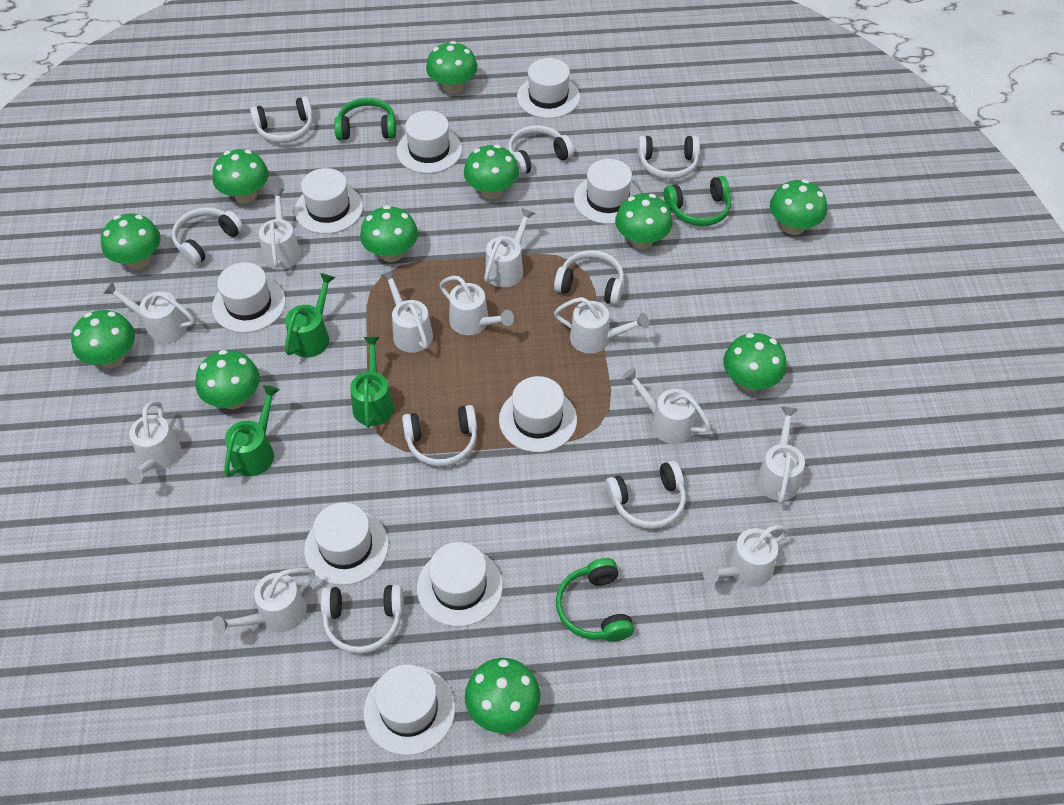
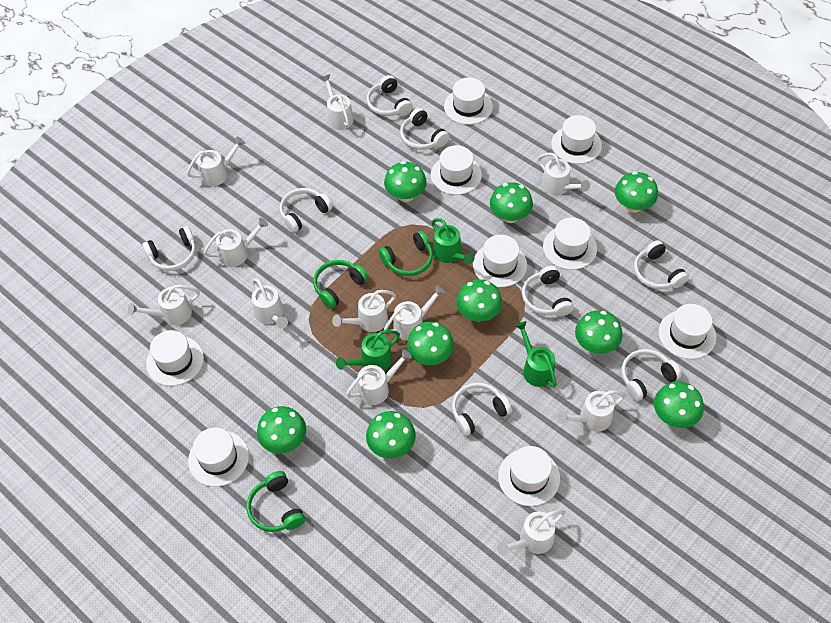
green mushroom: 11 -> 9

